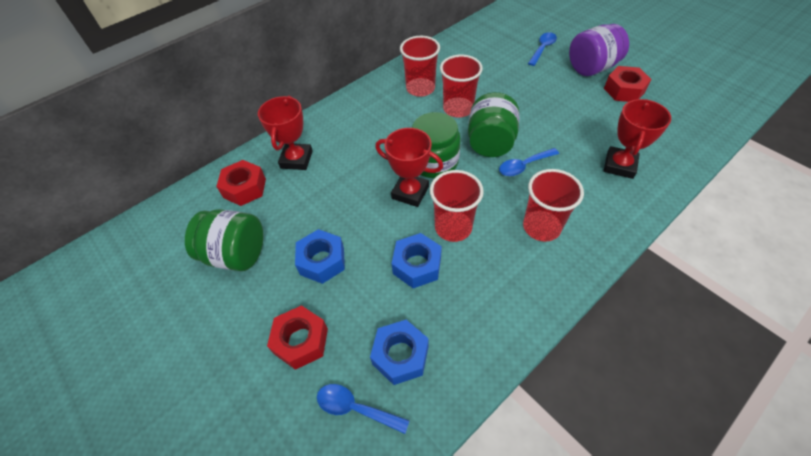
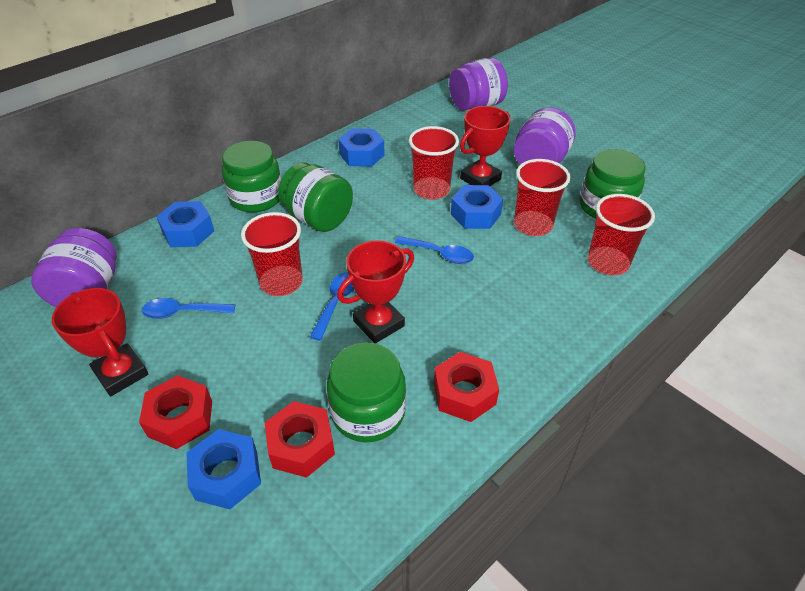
blue nut: 3 -> 4
green jar: 3 -> 4
purple jar: 1 -> 3

